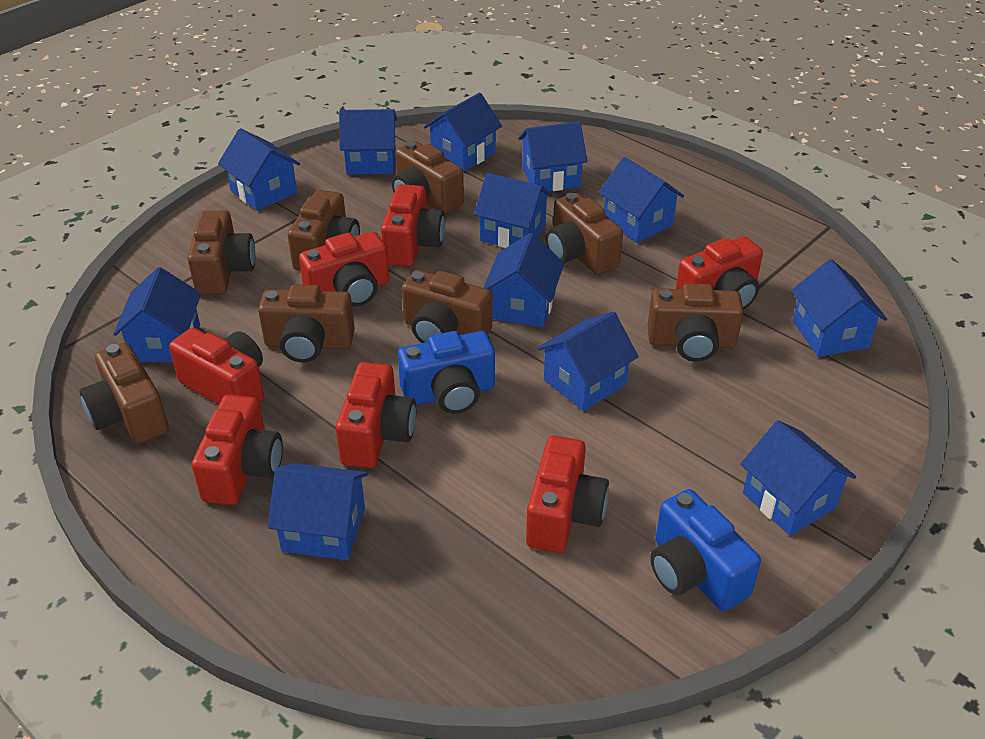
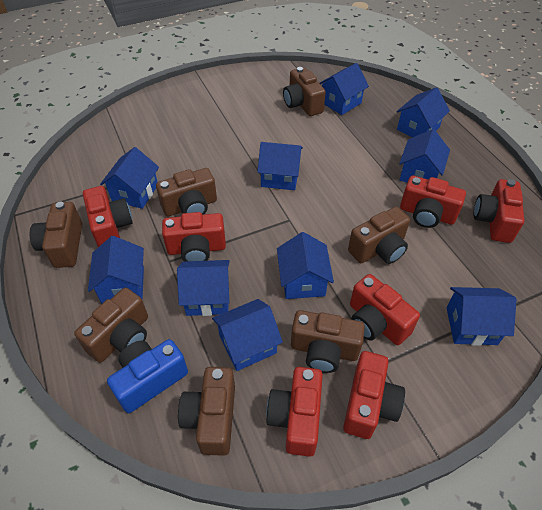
blue camera: 2 -> 1
blue house: 12 -> 10
brown camera: 8 -> 7

